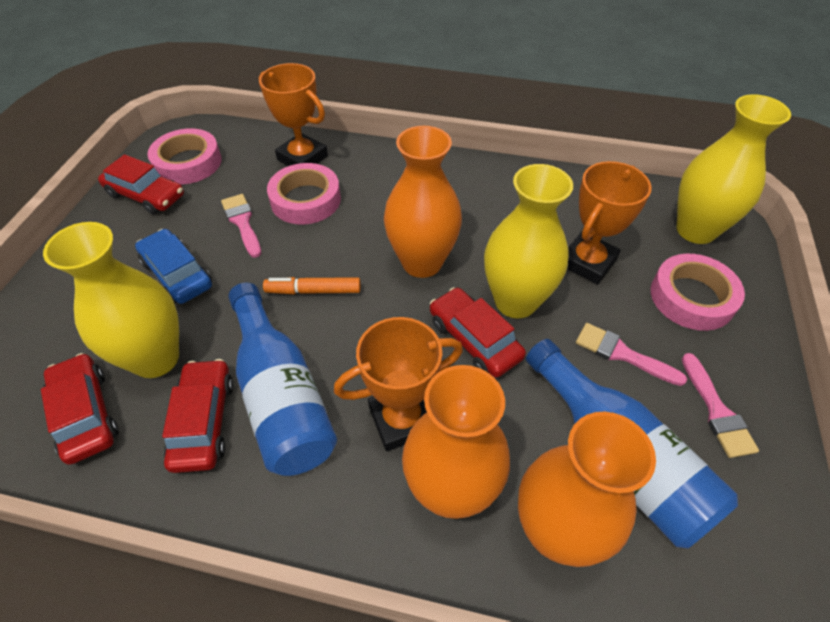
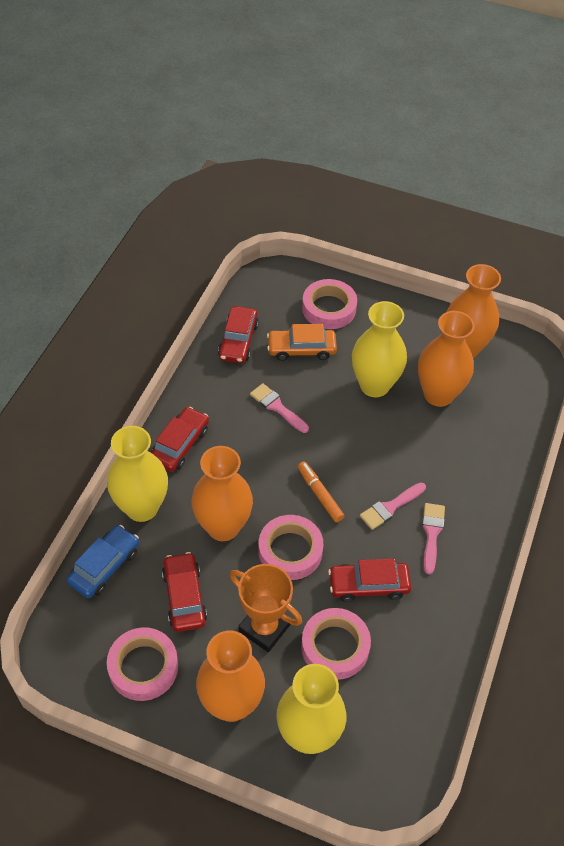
blue bottle: 2 -> 0
orange car: 0 -> 1
orange trophy: 3 -> 1
orange vase: 3 -> 4
pink tape: 3 -> 4

